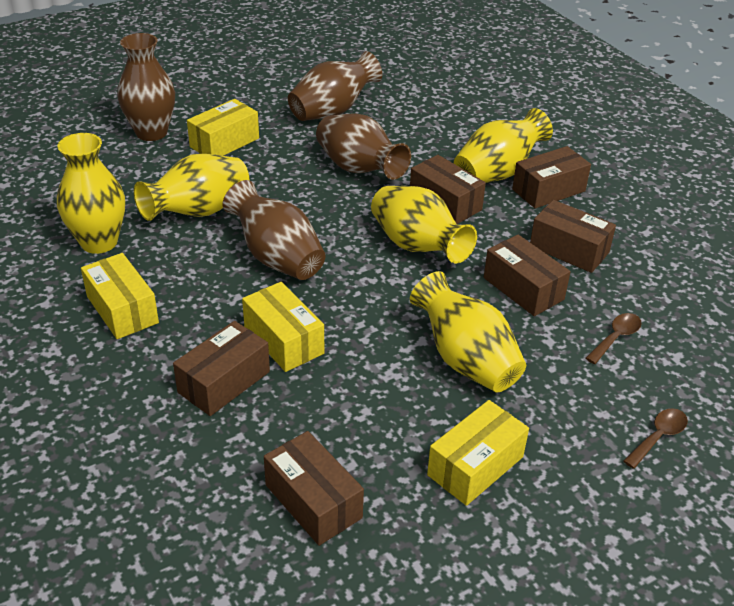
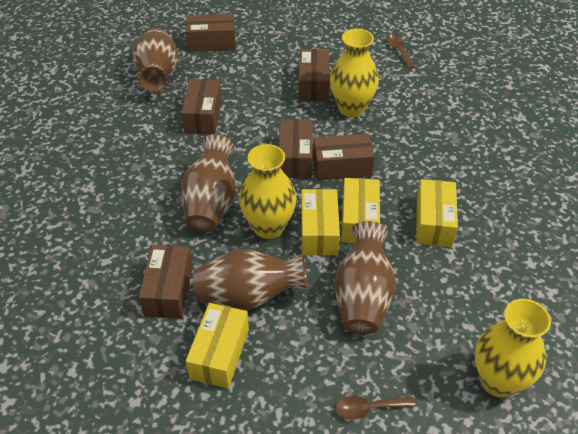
yellow vase: 5 -> 3

